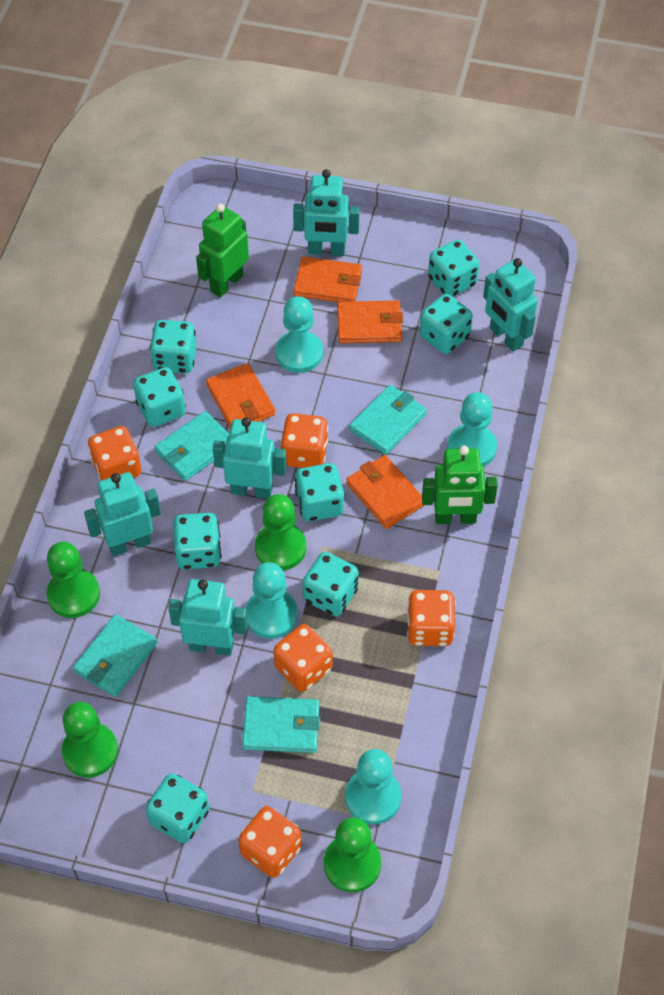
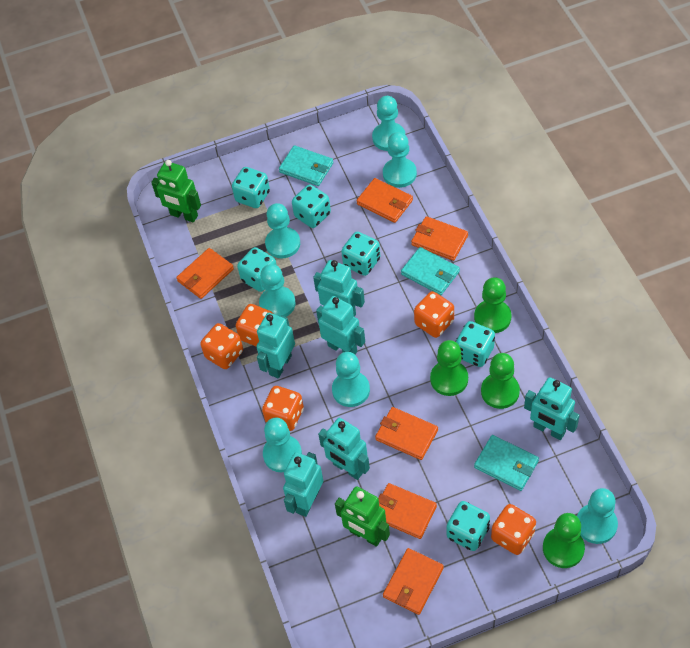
orange wallet: 4 -> 6
turquoise dice: 8 -> 6
turquoise pawn: 4 -> 7
turquoise robot: 5 -> 6
turquoise wallet: 4 -> 3

